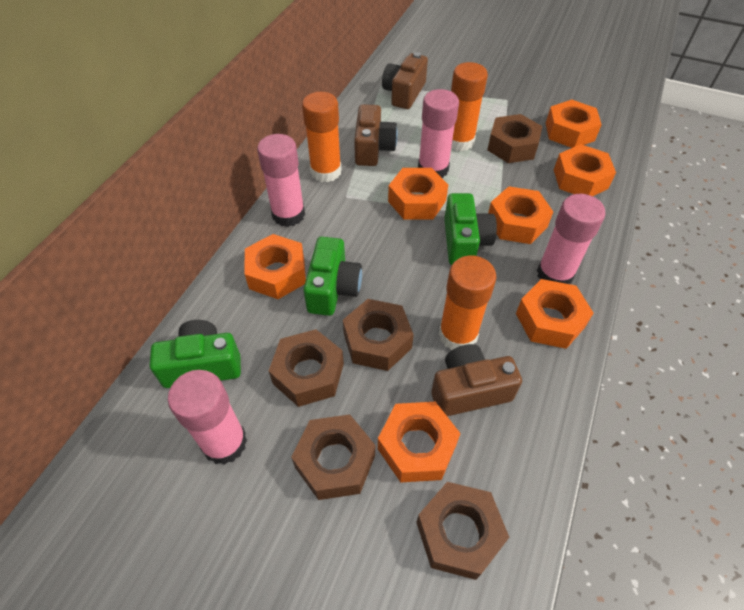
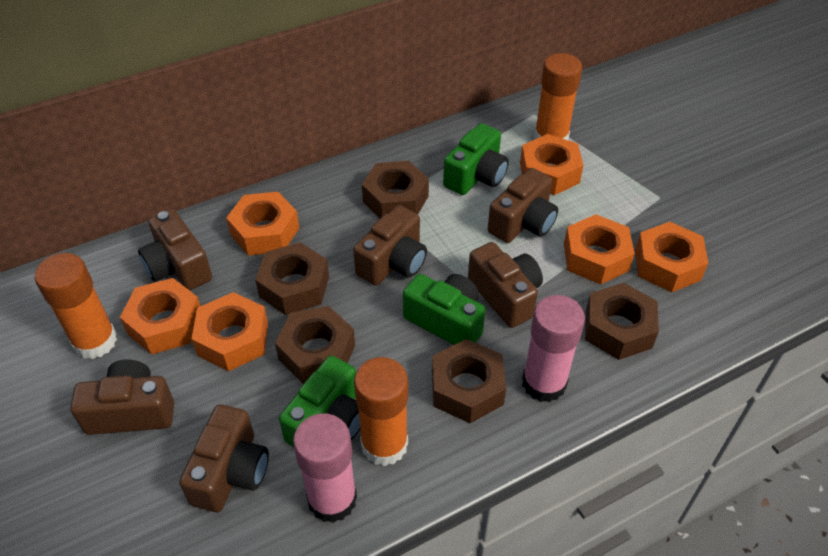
brown camera: 3 -> 6
orange nut: 7 -> 6
pink glue stick: 4 -> 2

